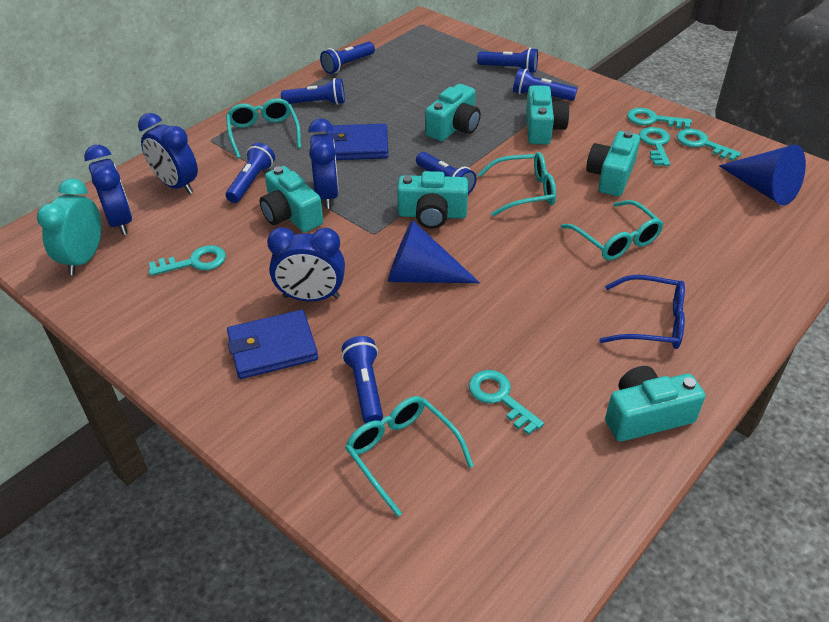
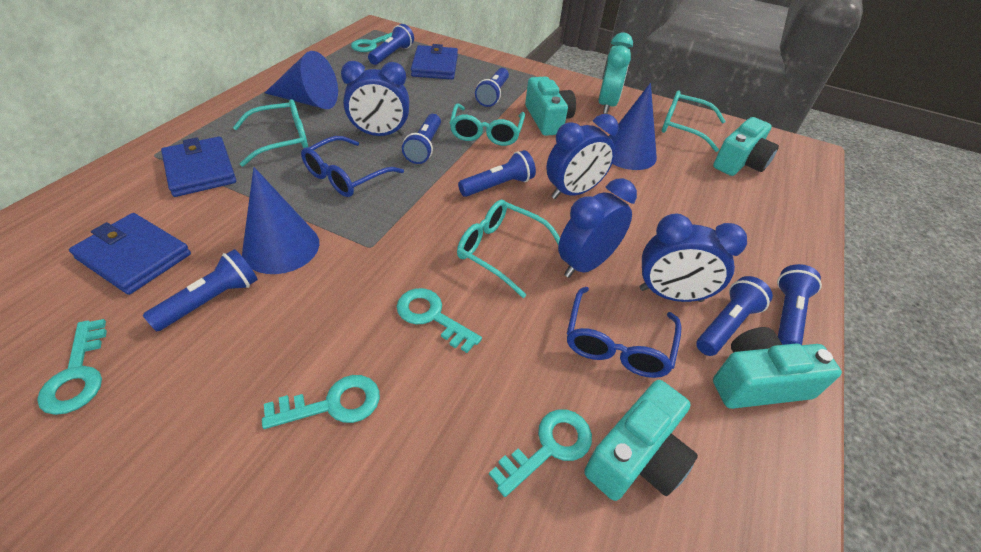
blue cone: 2 -> 3
blue glasses: 1 -> 2
blue wallet: 2 -> 3
turquoise camera: 6 -> 4

